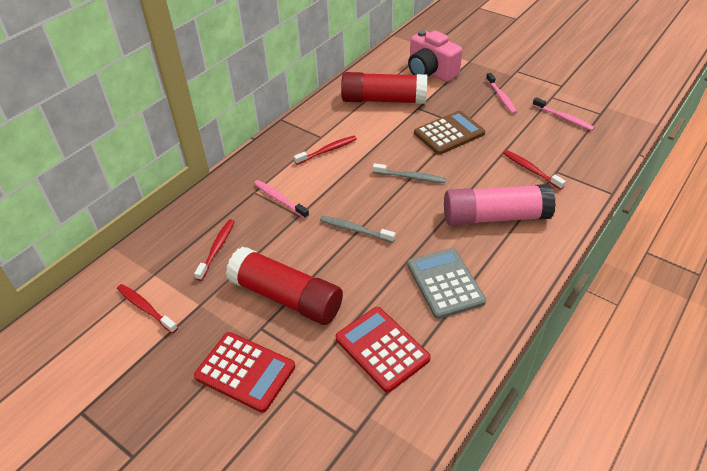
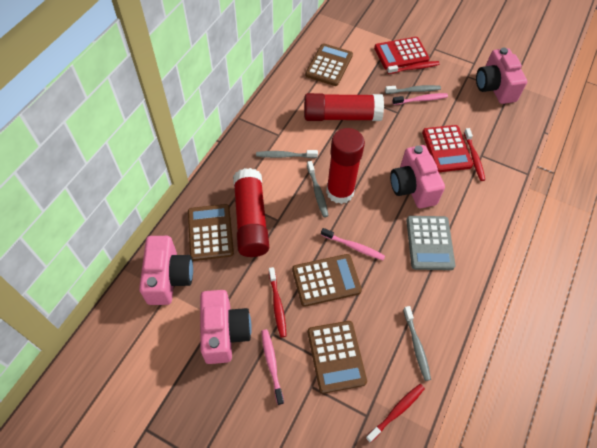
brown calculator: 1 -> 4
grey toothbrush: 2 -> 4
pink camera: 1 -> 4
pink glue stick: 1 -> 0
red glue stick: 2 -> 3

